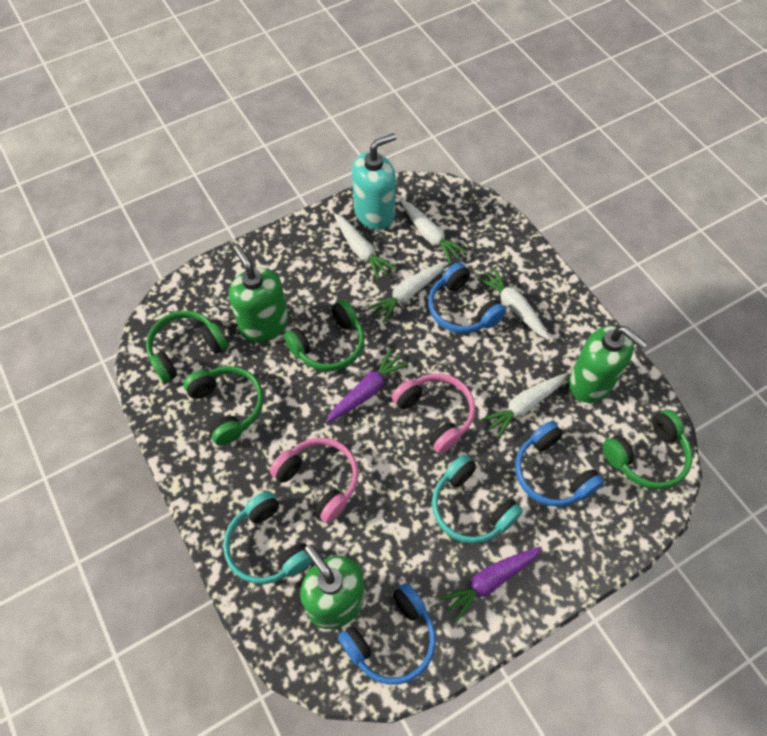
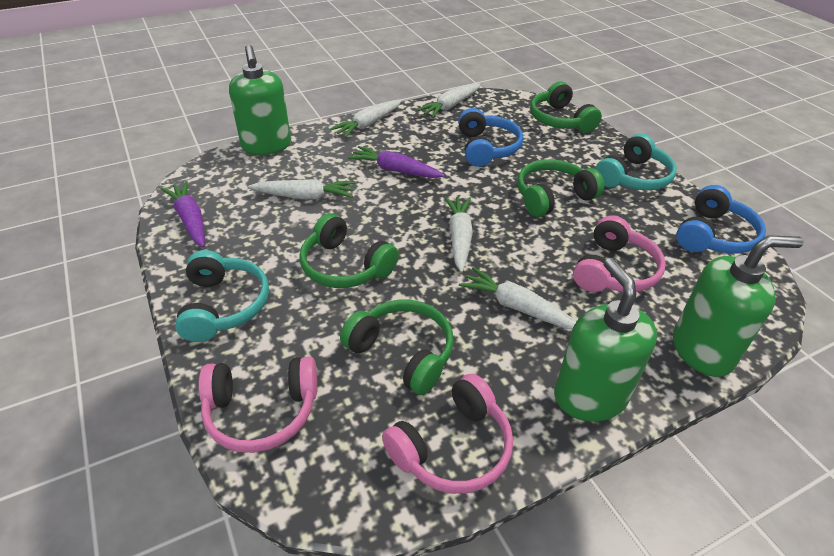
blue headphones: 3 -> 2
pink headphones: 2 -> 3
turquoise soap dispenser: 1 -> 0

